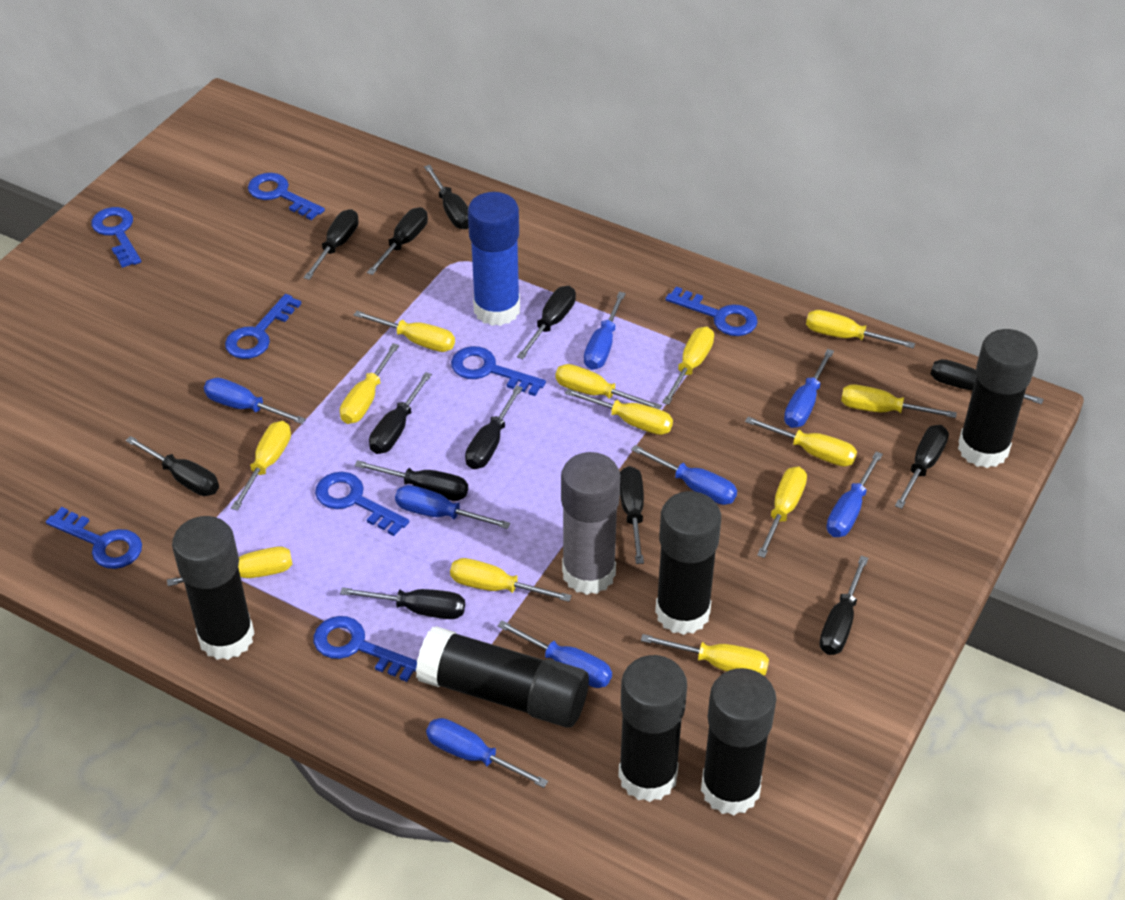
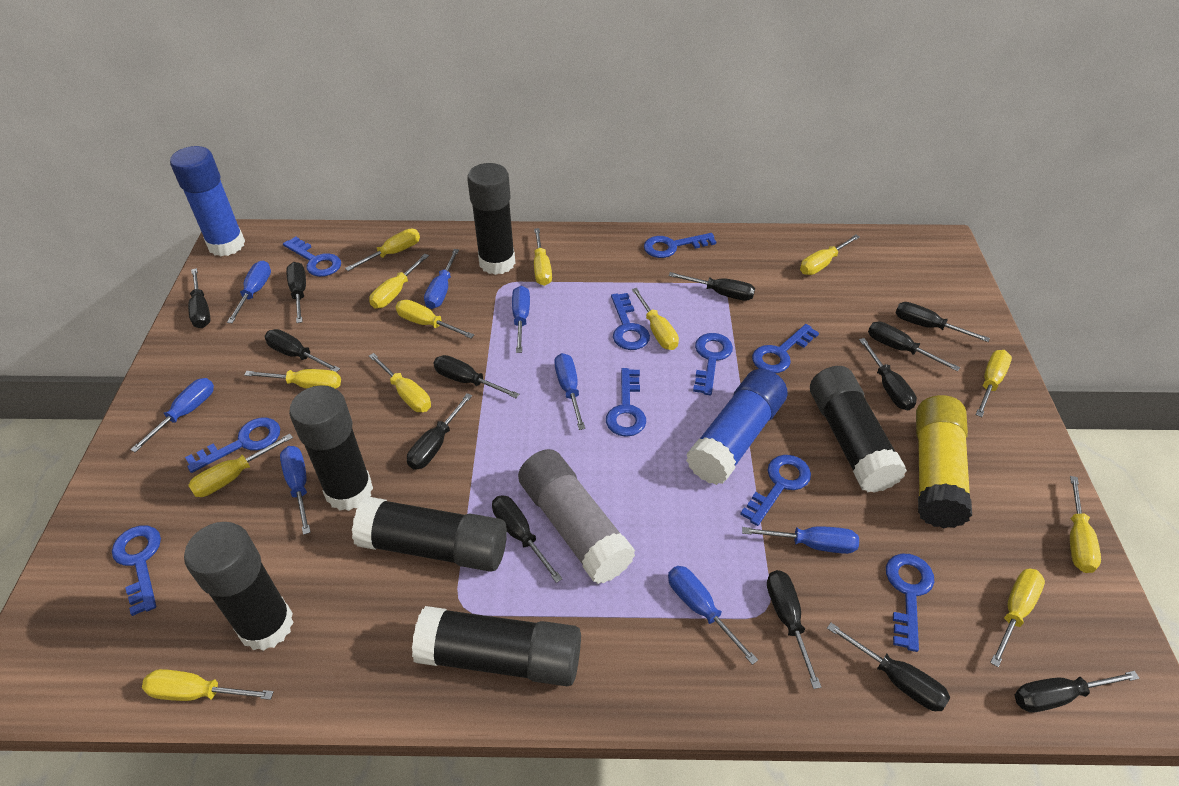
blue glue stick: 1 -> 2
blue key: 8 -> 10
yellow glue stick: 0 -> 1

